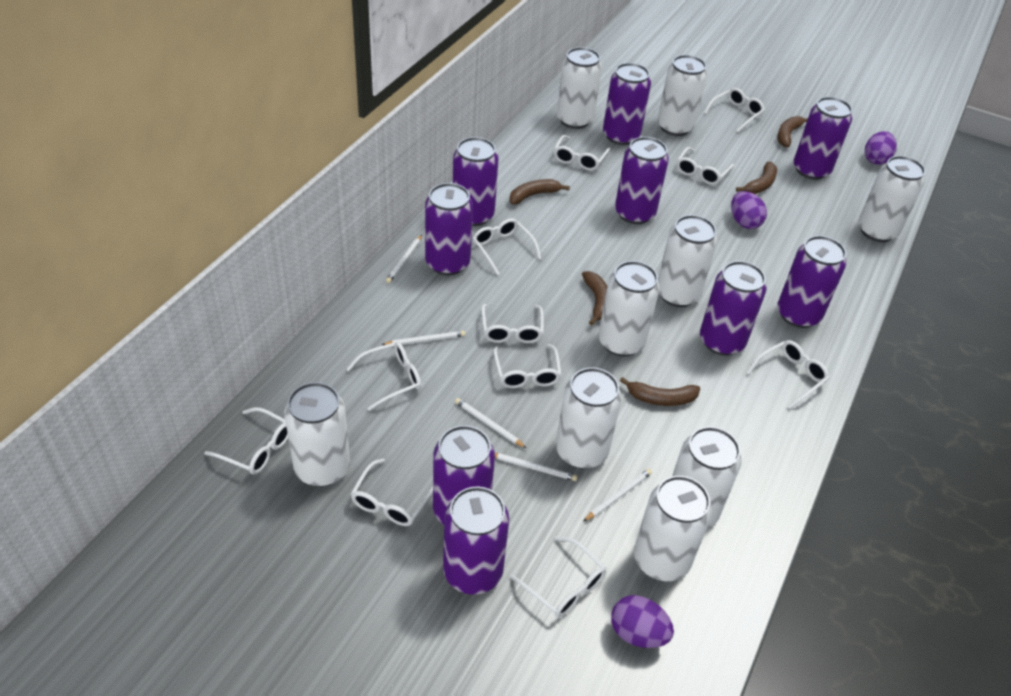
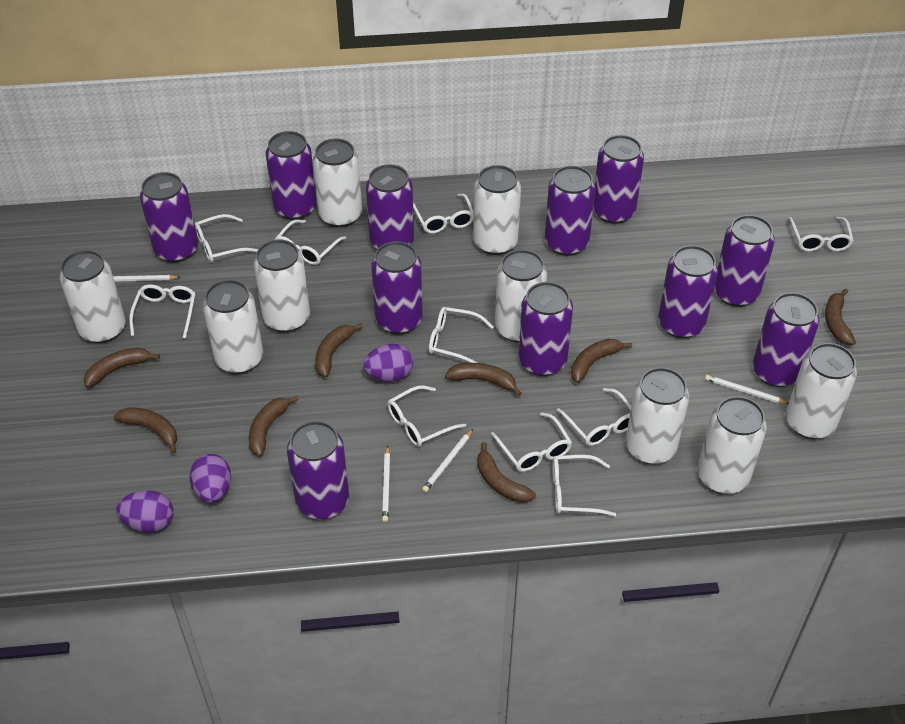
brown banana: 5 -> 8
purple can: 9 -> 11
white glasses: 11 -> 10
white pencil: 5 -> 4

